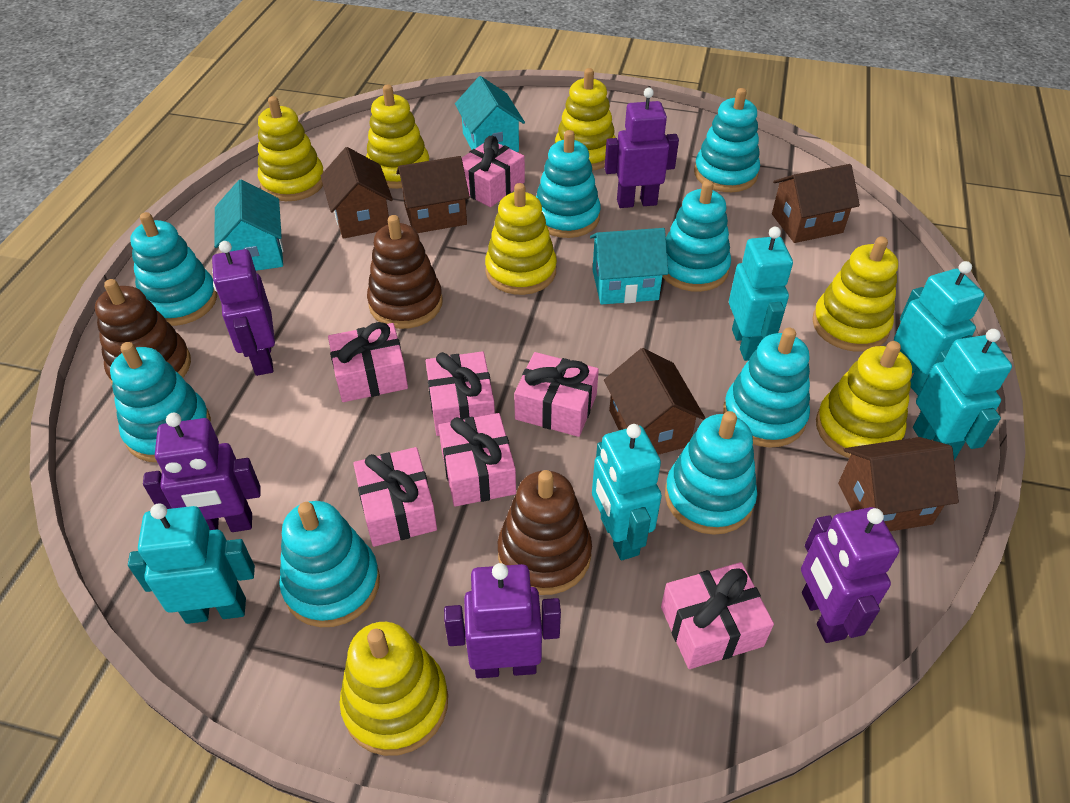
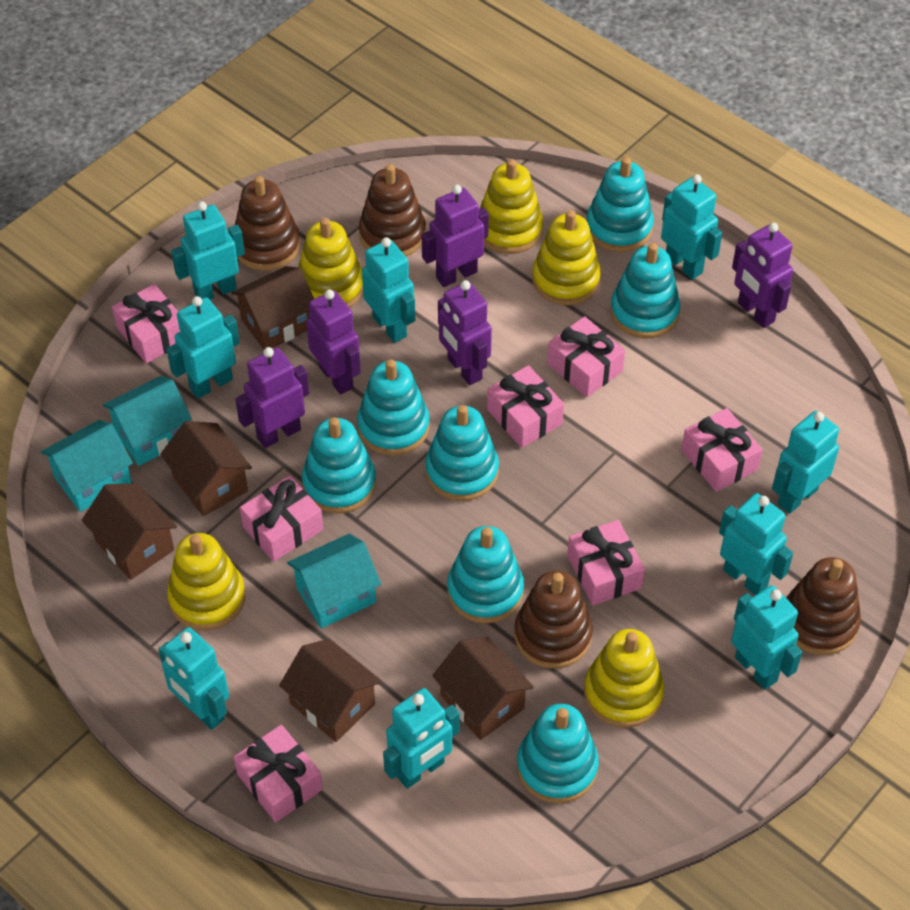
brown stacking toy: 3 -> 4
turquoise robot: 5 -> 9
turquoise stacking toy: 8 -> 7
yellow stacking toy: 7 -> 5

